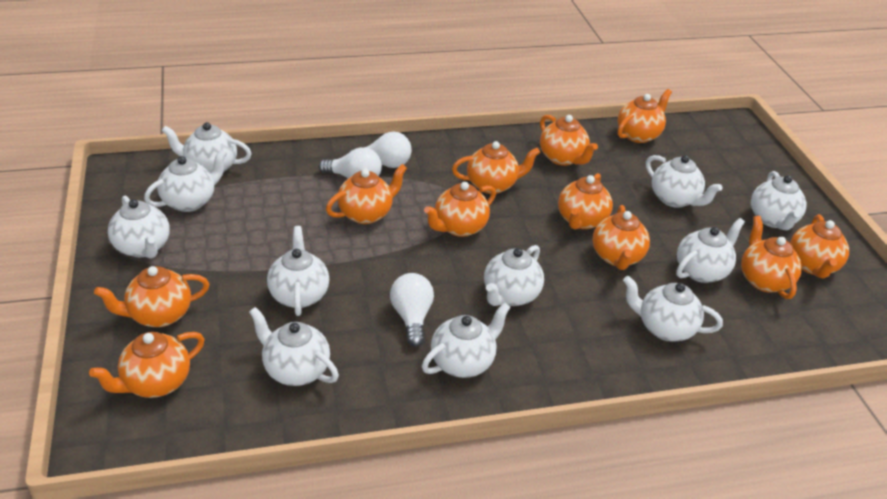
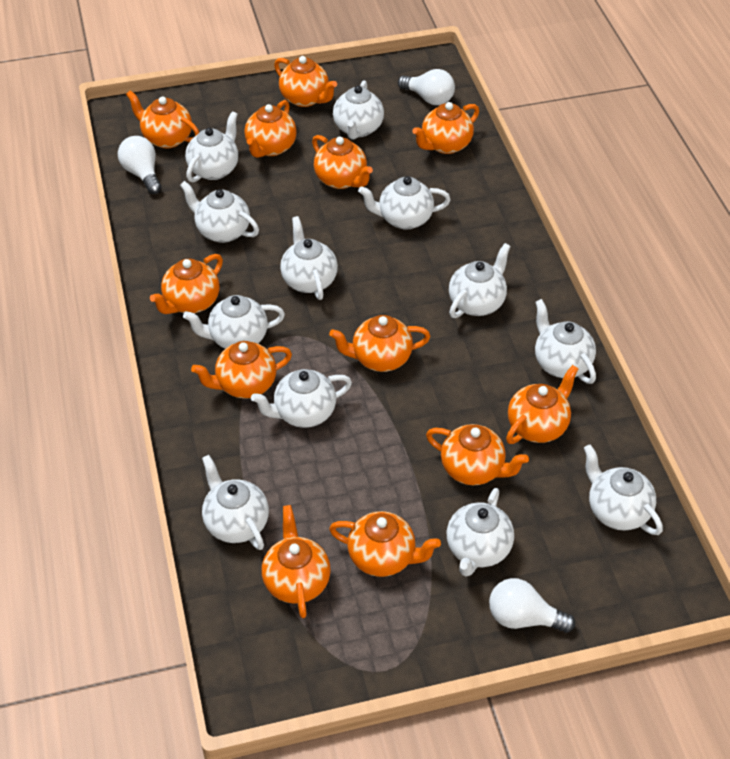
orange teapot: 11 -> 12
white teapot: 11 -> 12

